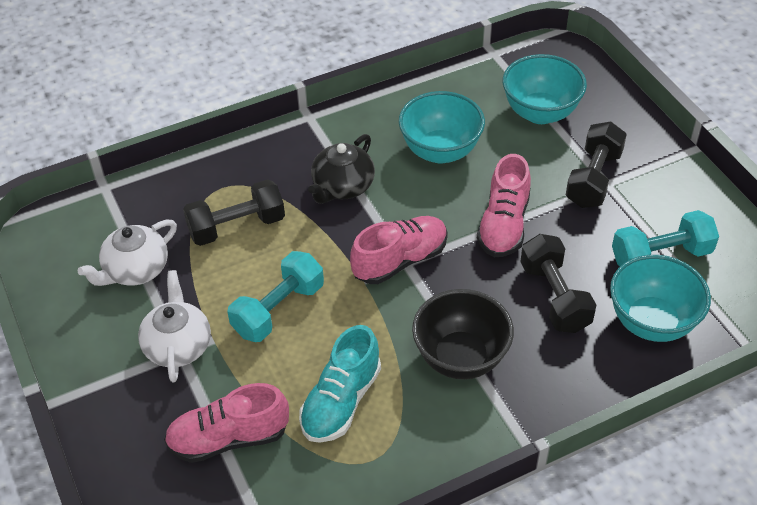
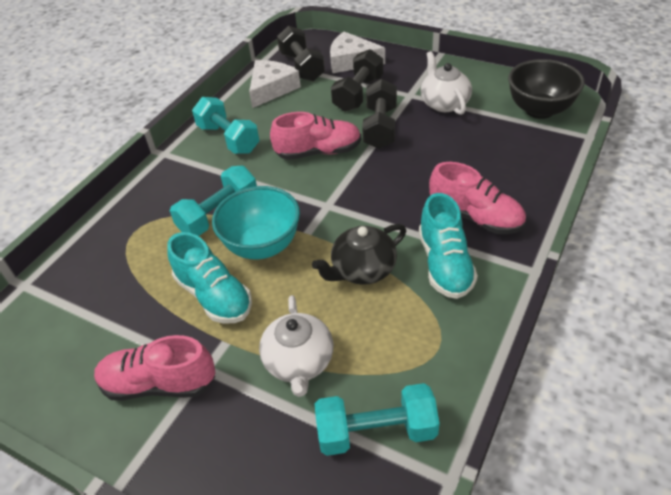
turquoise bowl: 3 -> 1
turquoise dumbbell: 2 -> 3
turquoise shoe: 1 -> 2
white cheese: 0 -> 2

